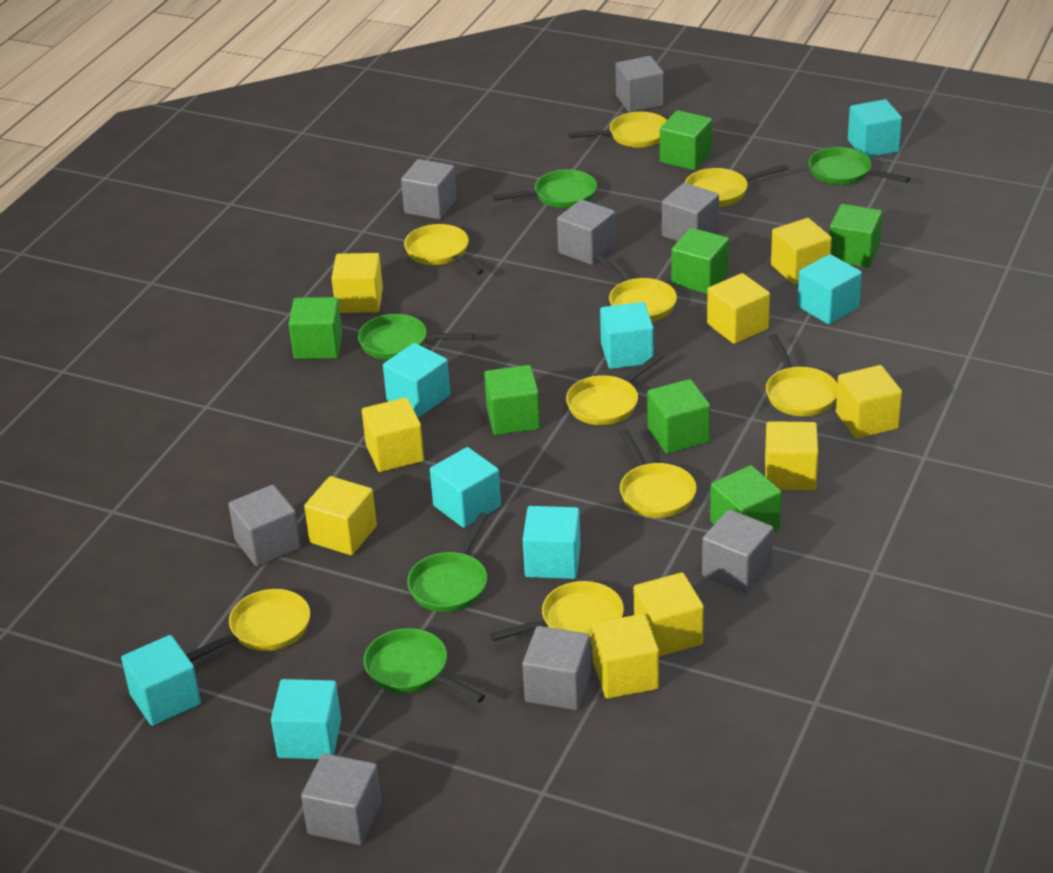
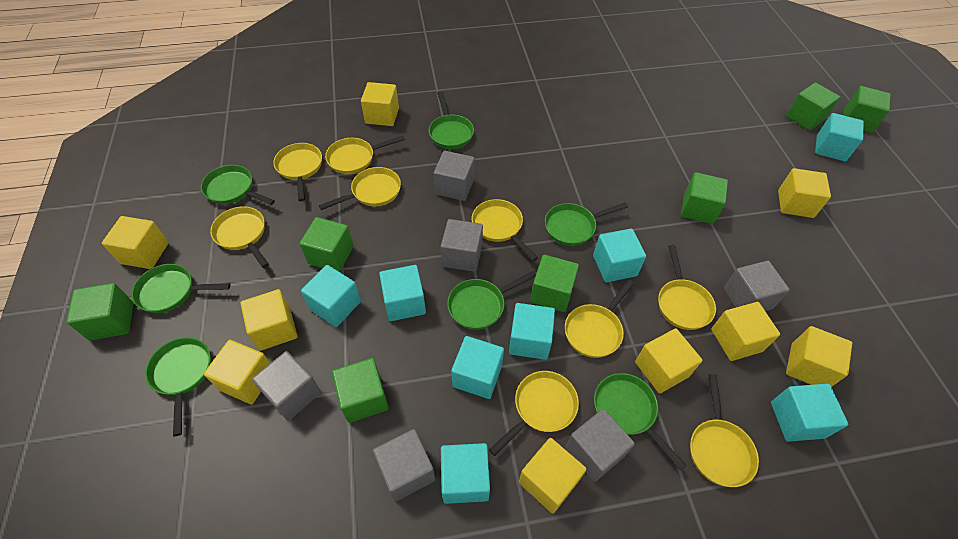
green pan: 5 -> 7
grey cube: 8 -> 6

